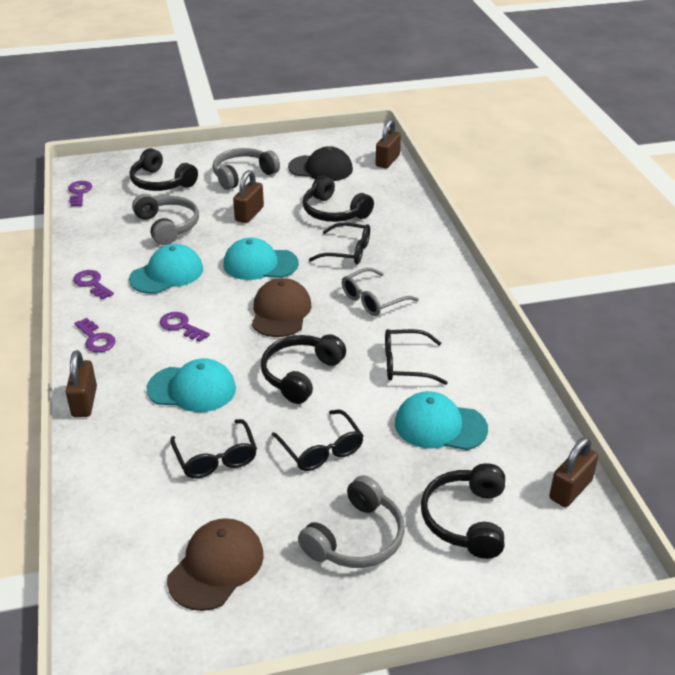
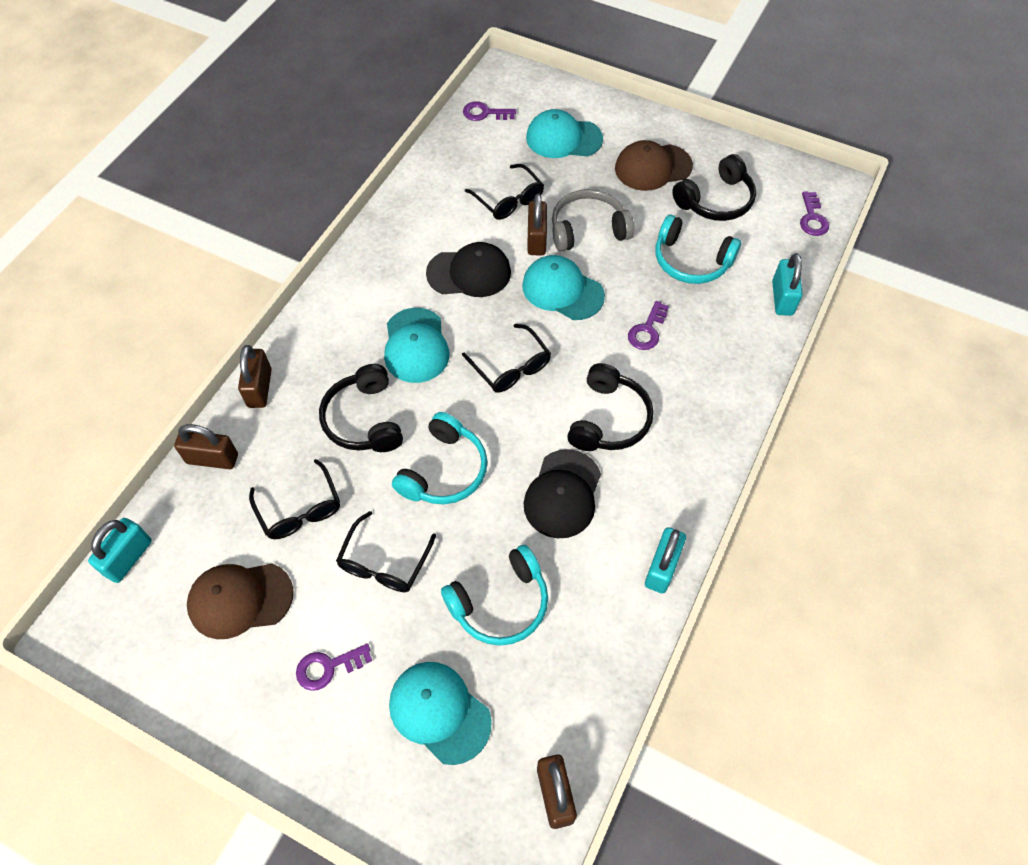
black cap: 1 -> 2
black headphones: 4 -> 3
grey glasses: 1 -> 0
grey headphones: 3 -> 1
turquoise headphones: 0 -> 3
turquoise padlock: 0 -> 3

